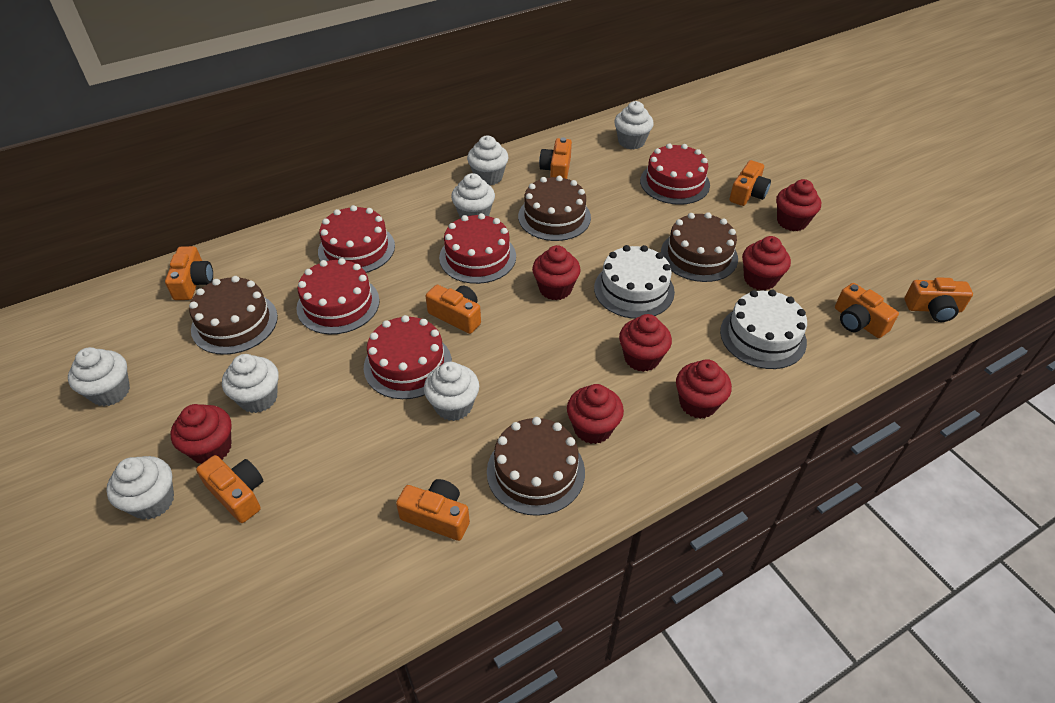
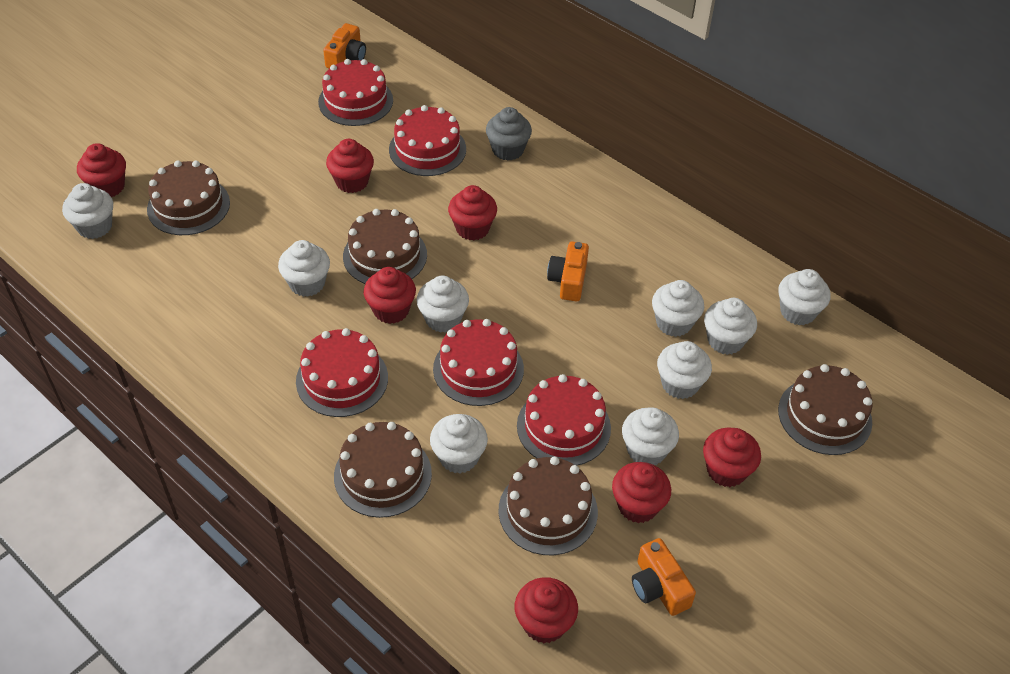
brown cake: 4 -> 5
grey cupcake: 0 -> 1
orange camera: 8 -> 3
white cake: 2 -> 0
white cupcake: 7 -> 9

